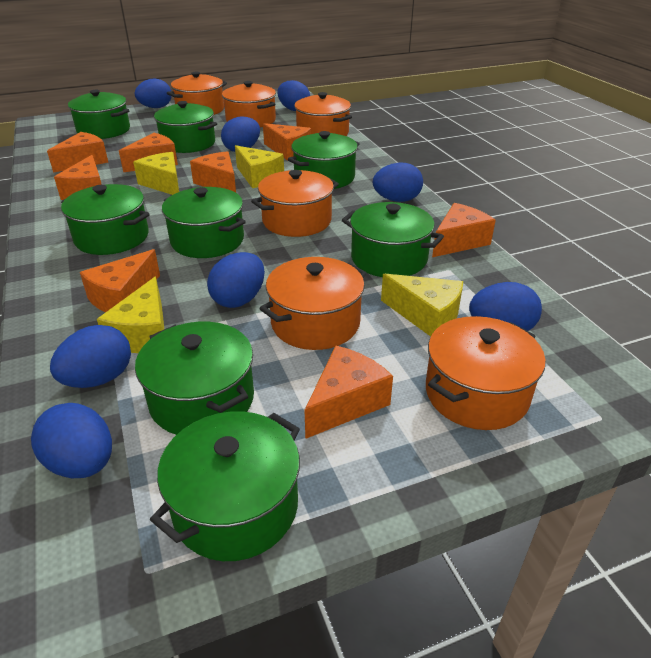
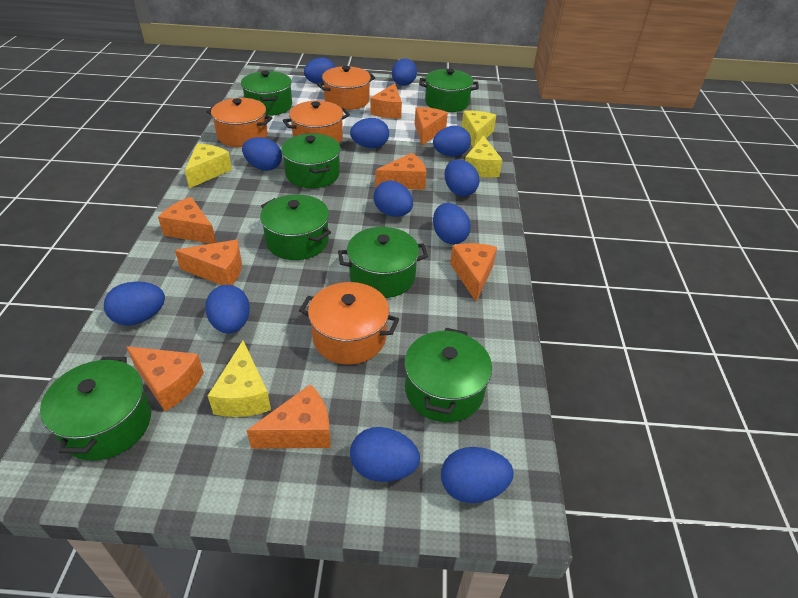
blue egg: 8 -> 12
green pot: 8 -> 7
orange pot: 6 -> 4

